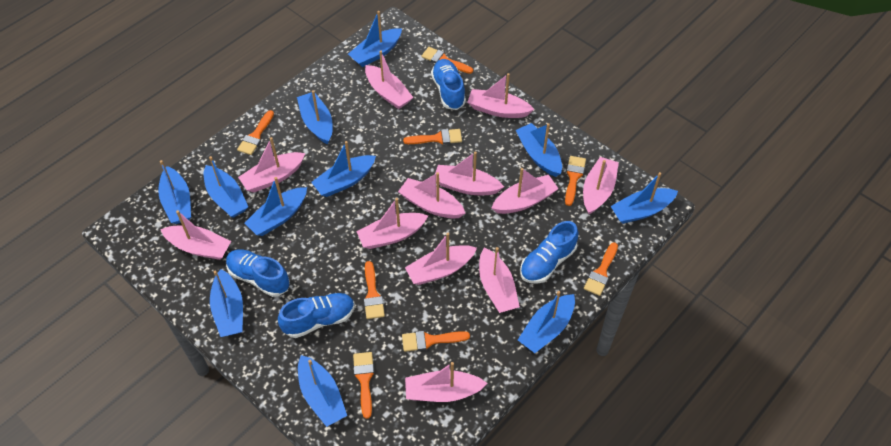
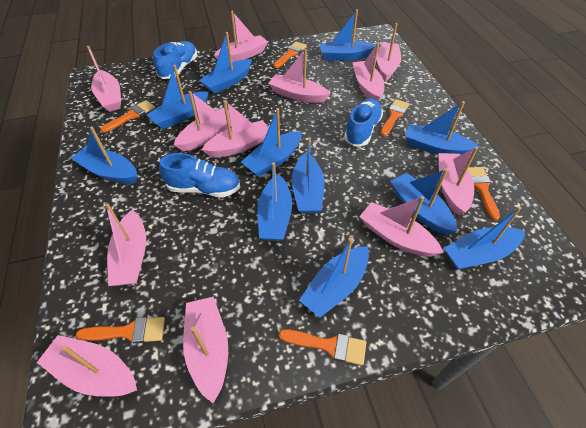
blue shoe: 4 -> 3
orange brush: 8 -> 6

